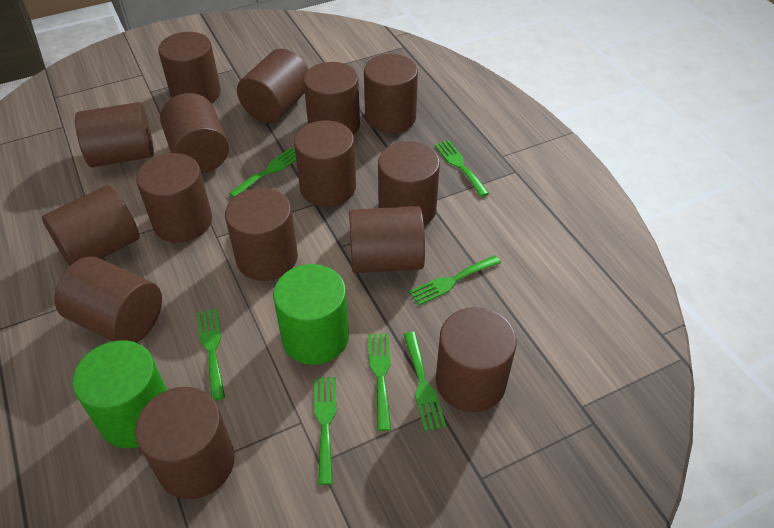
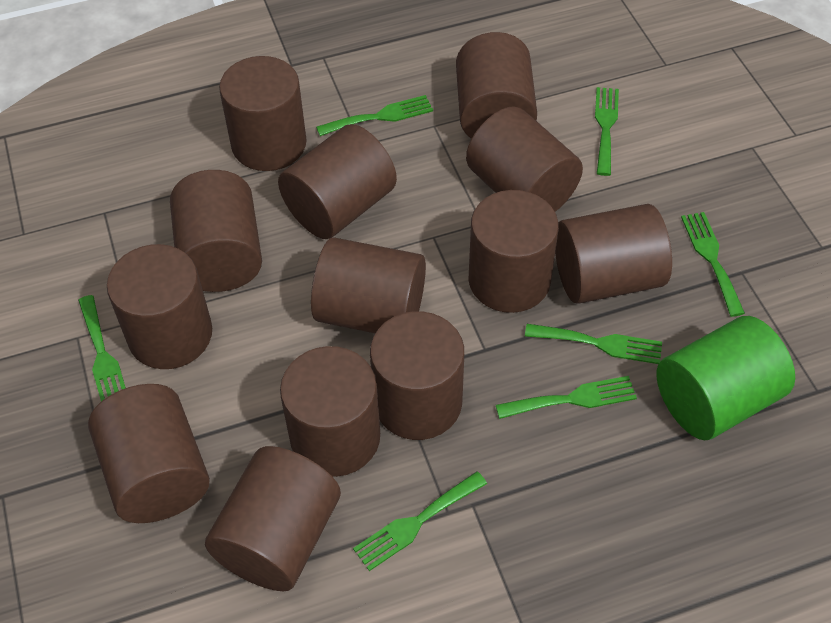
brown cylinder: 15 -> 13
green cylinder: 2 -> 1

